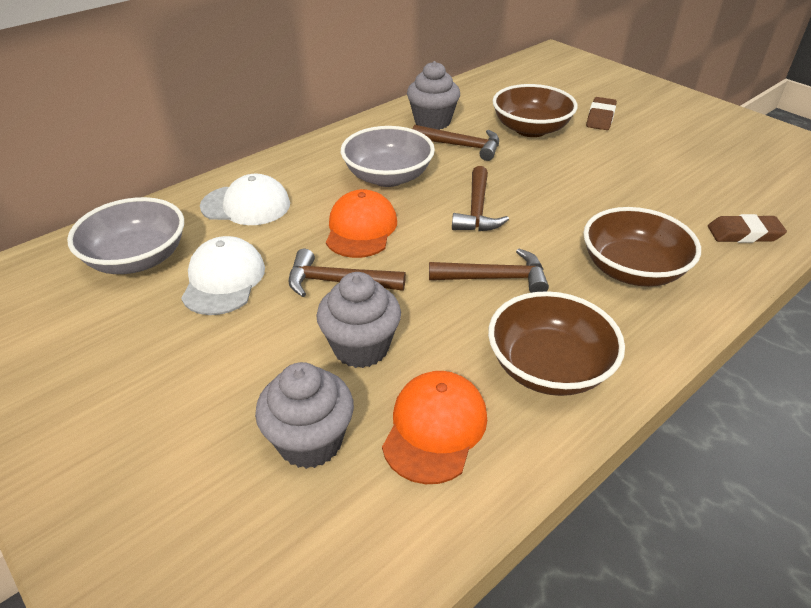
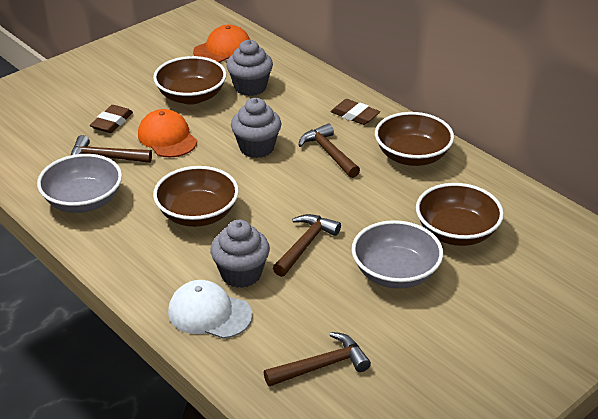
brown bowl: 3 -> 4
white cap: 2 -> 1

